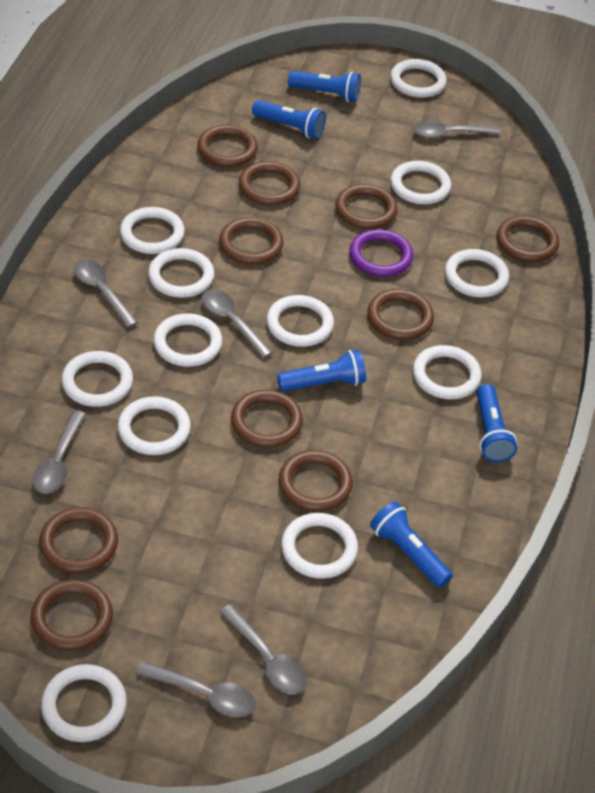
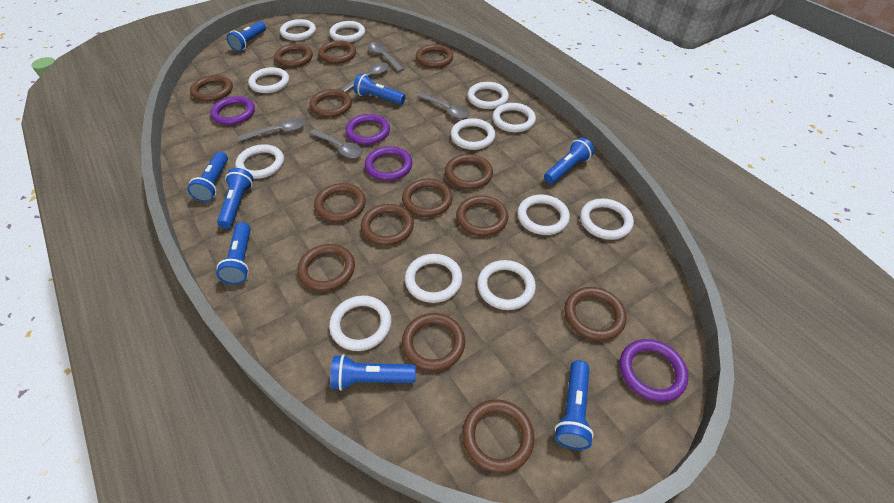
blue flashlight: 5 -> 8
brown ring: 10 -> 14
grey spoon: 6 -> 5
purple ring: 1 -> 4

